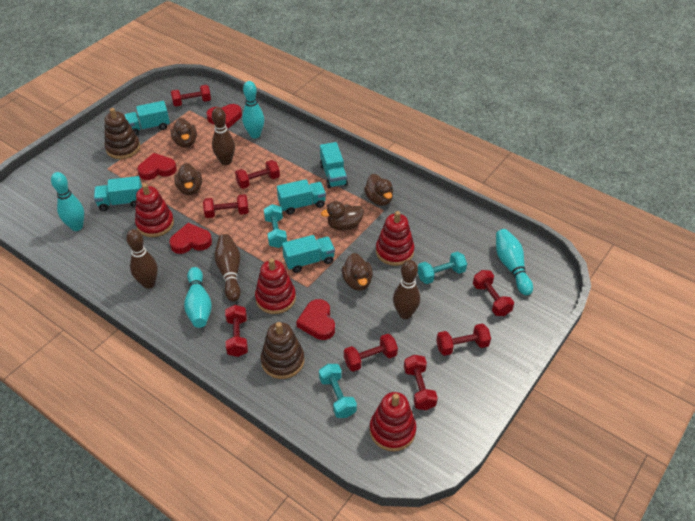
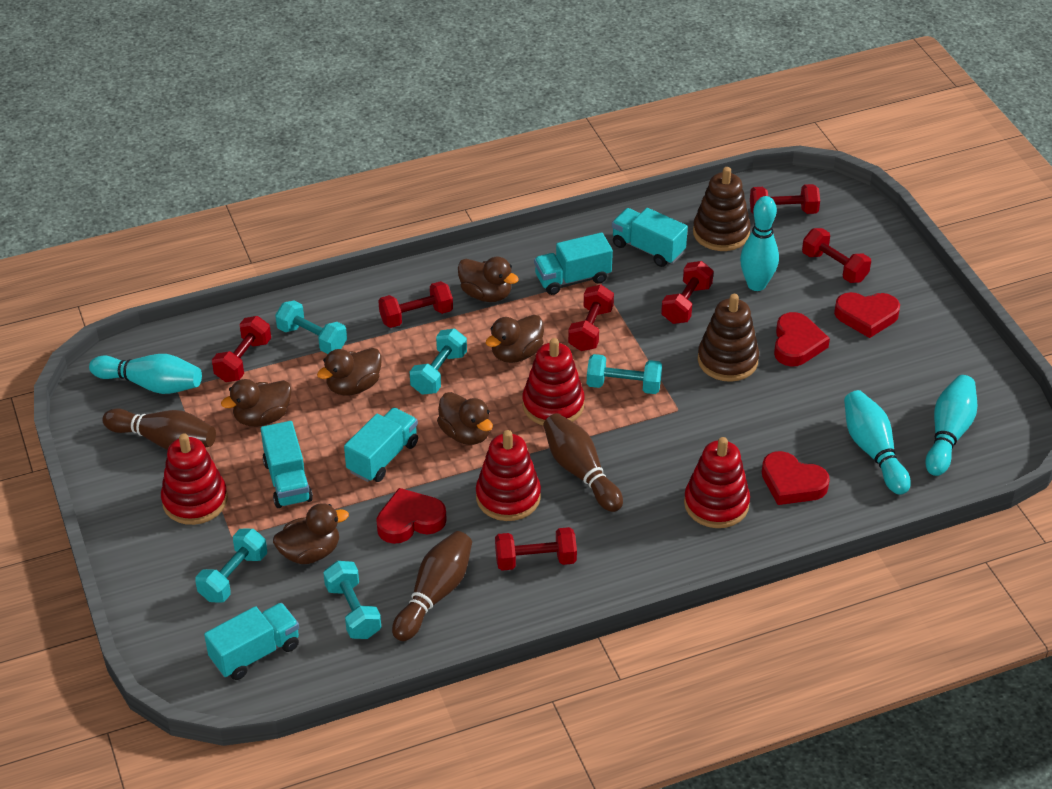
brown bowling pin: 4 -> 3
brown duck: 5 -> 6
red dumbbell: 8 -> 7
turquoise dumbbell: 3 -> 5

